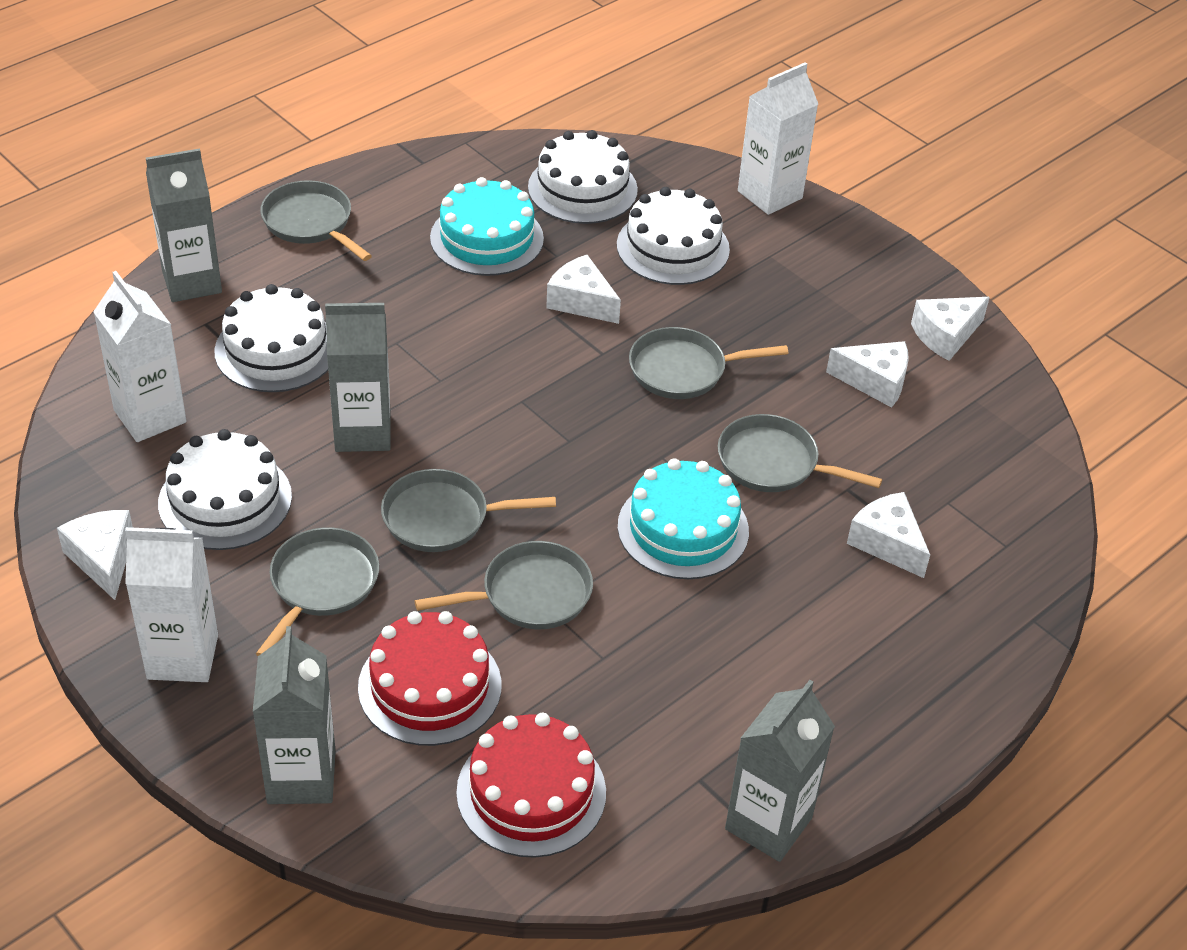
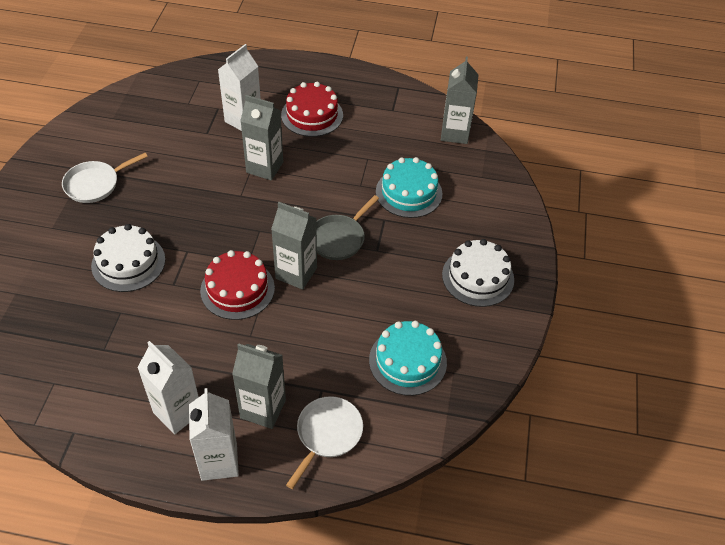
grey pan: 6 -> 1
white cake: 4 -> 2
white cheese: 5 -> 0
white pan: 0 -> 2

